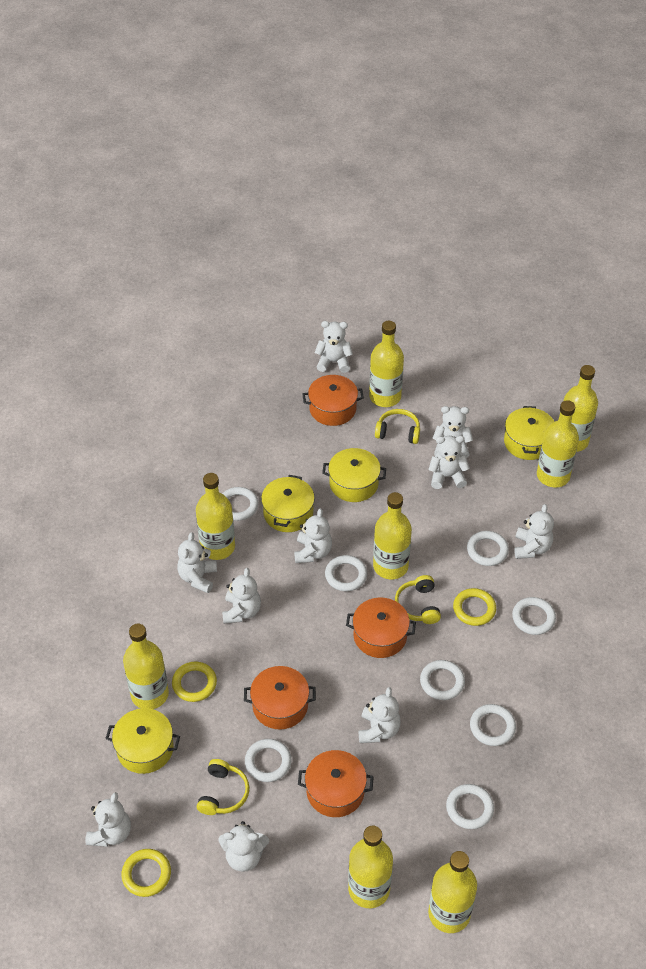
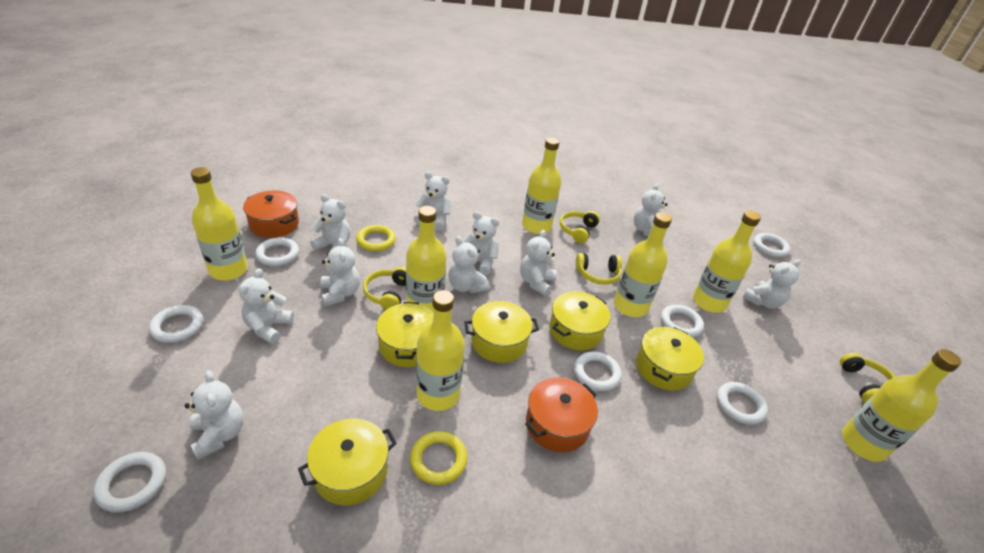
orange pot: 4 -> 2
white ring: 8 -> 7
yellow bottle: 8 -> 7
yellow headphones: 3 -> 4
yellow pot: 4 -> 5
yellow ring: 3 -> 2

